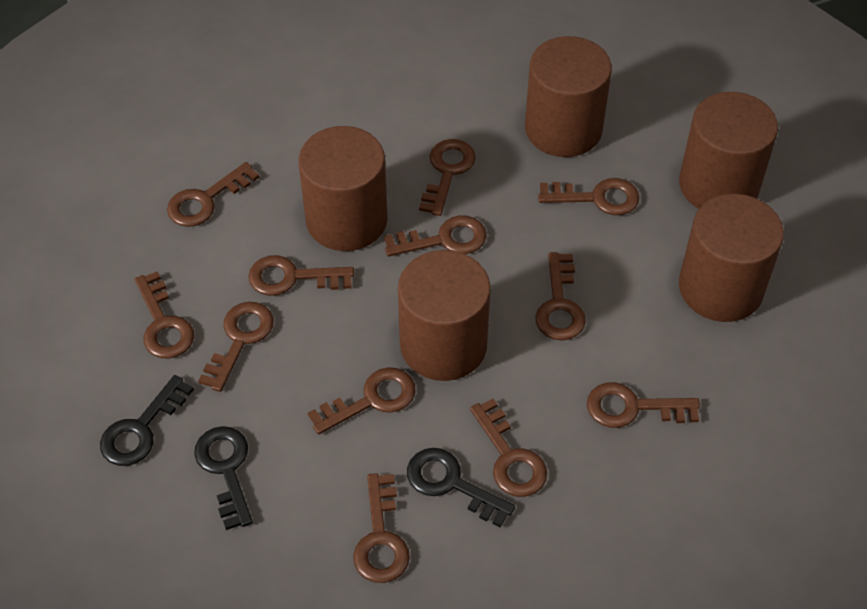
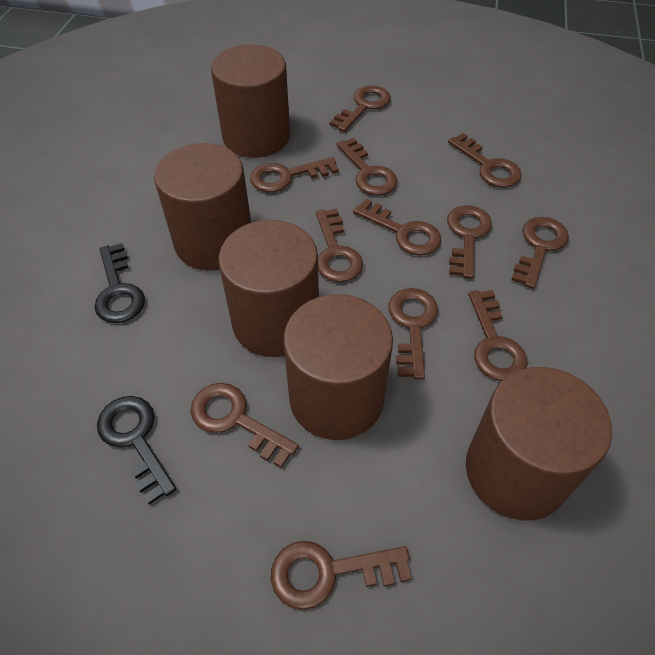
black key: 3 -> 2

